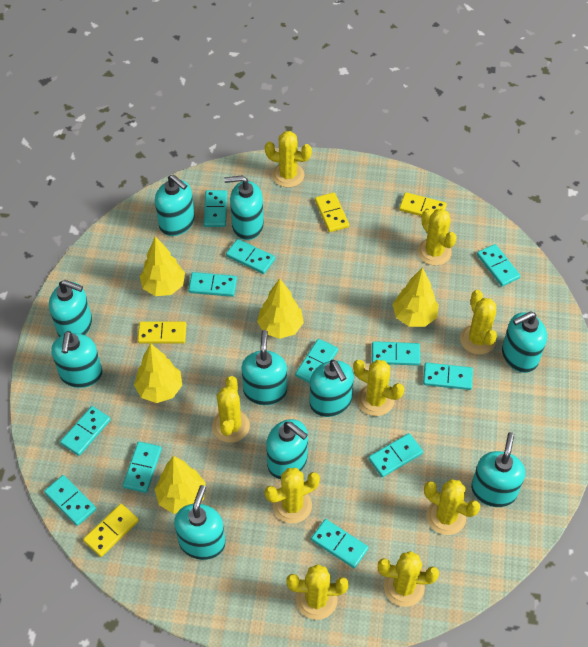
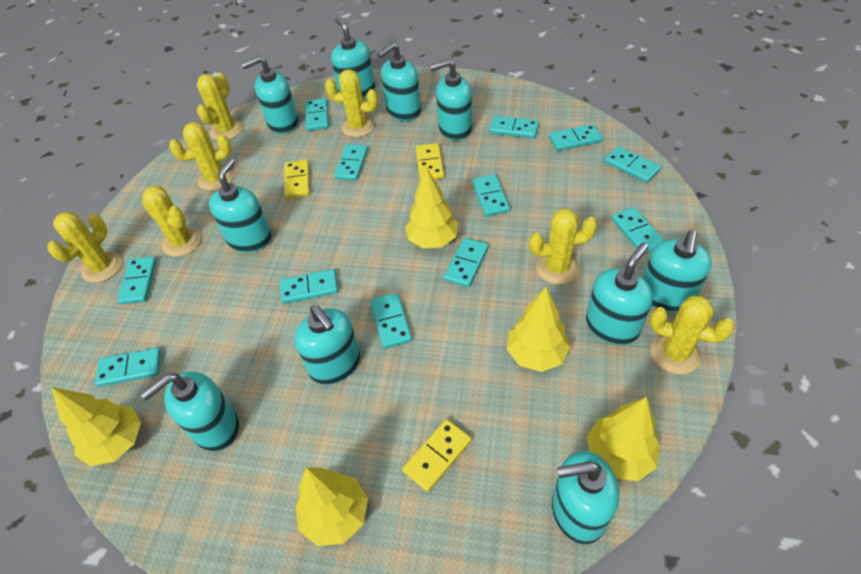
yellow cactus: 9 -> 7
yellow domino: 4 -> 3

